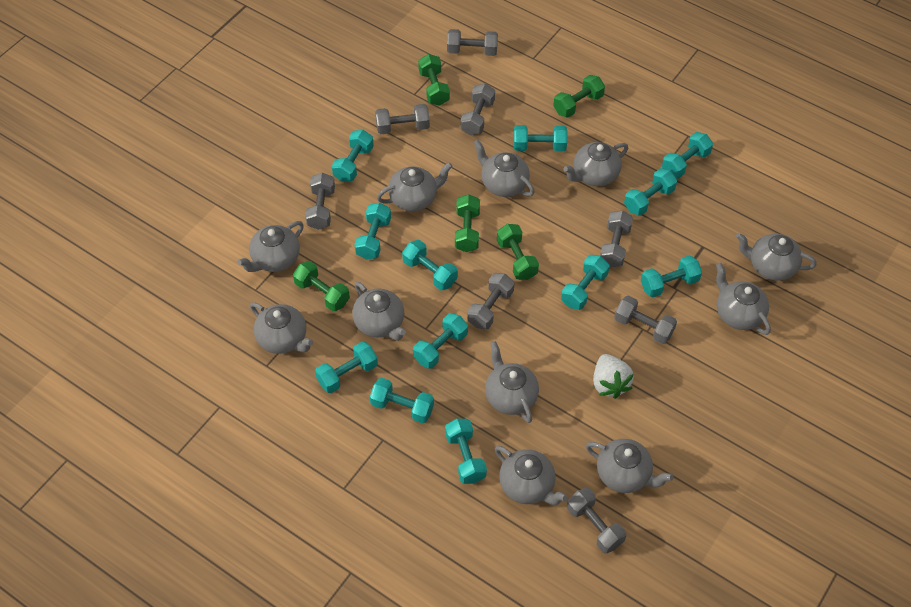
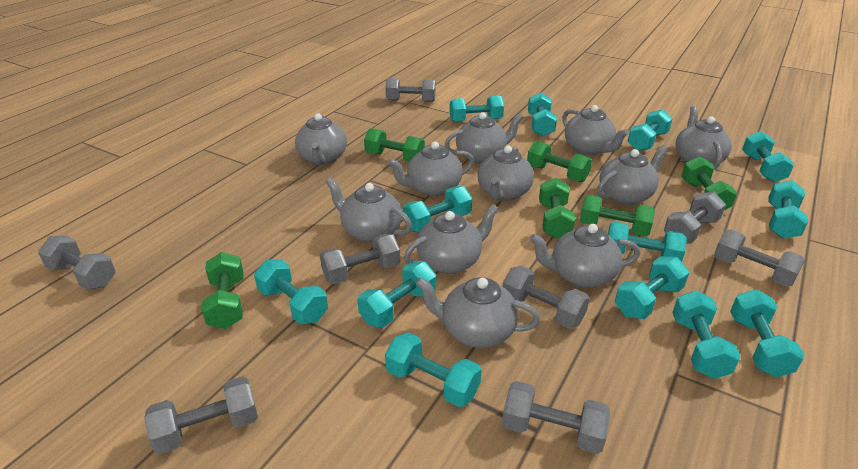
green dumbbell: 5 -> 6
turquoise dumbbell: 12 -> 13
white strawberry: 1 -> 0

